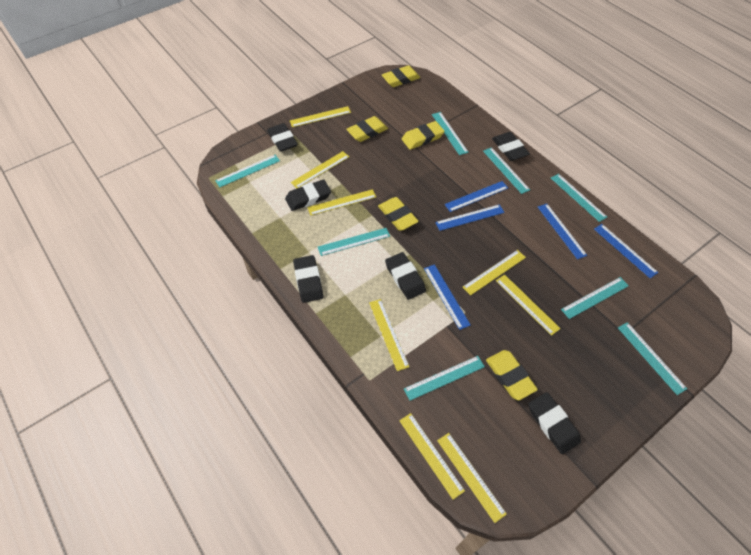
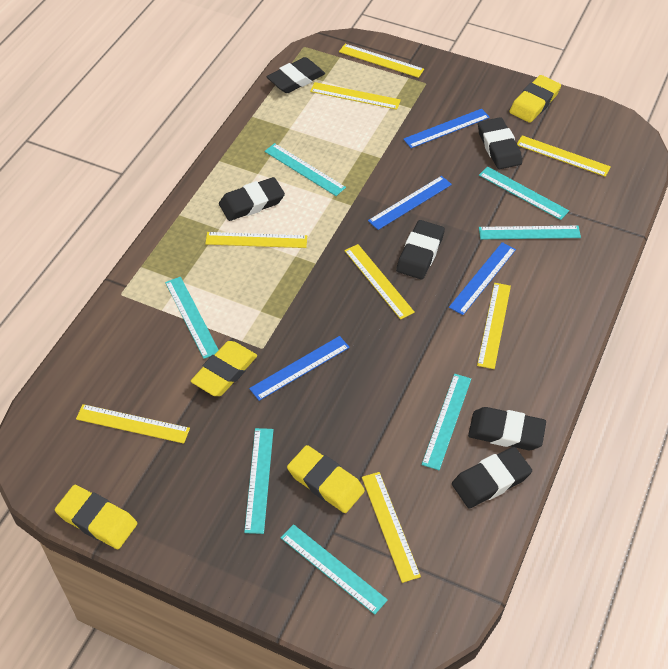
blue ruler: 5 -> 4
turquoise ruler: 8 -> 7
yellow eraser: 5 -> 4

